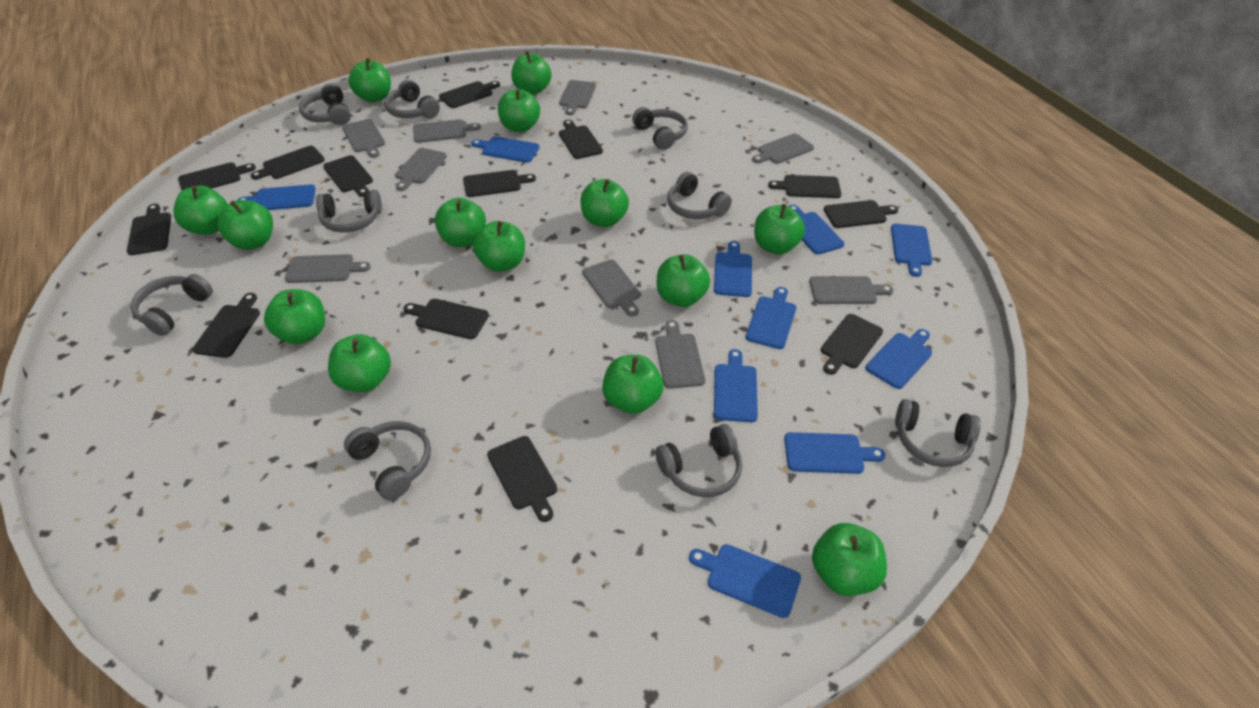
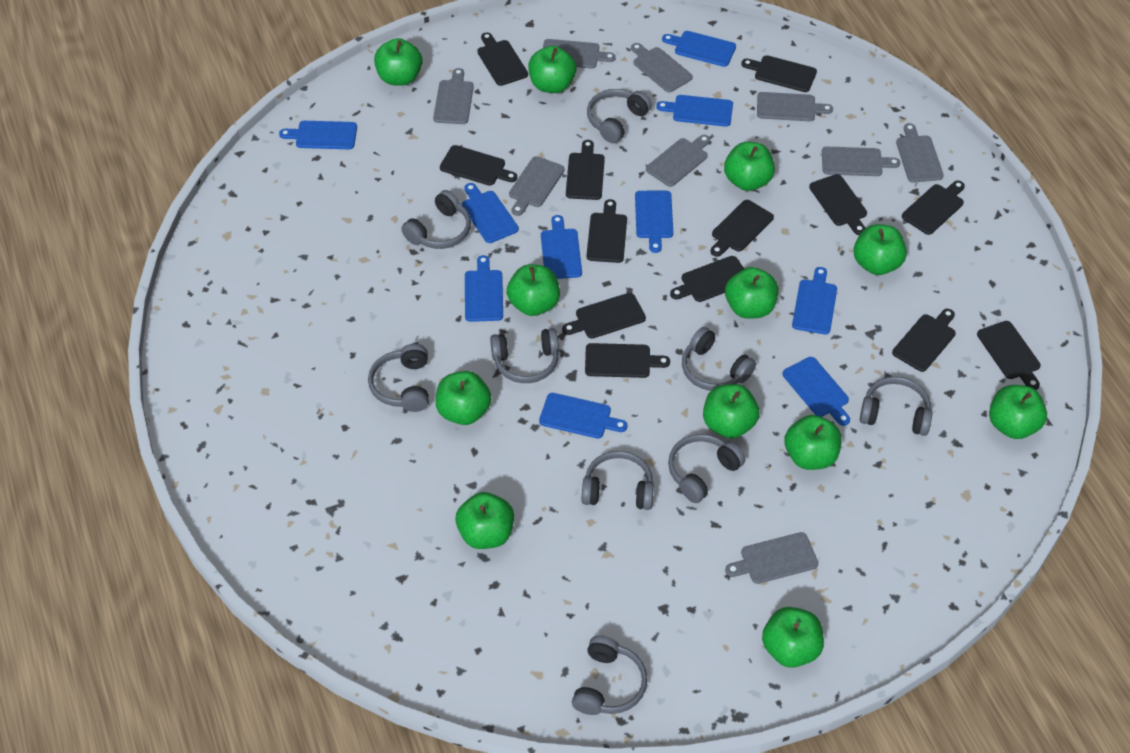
green apple: 14 -> 12

